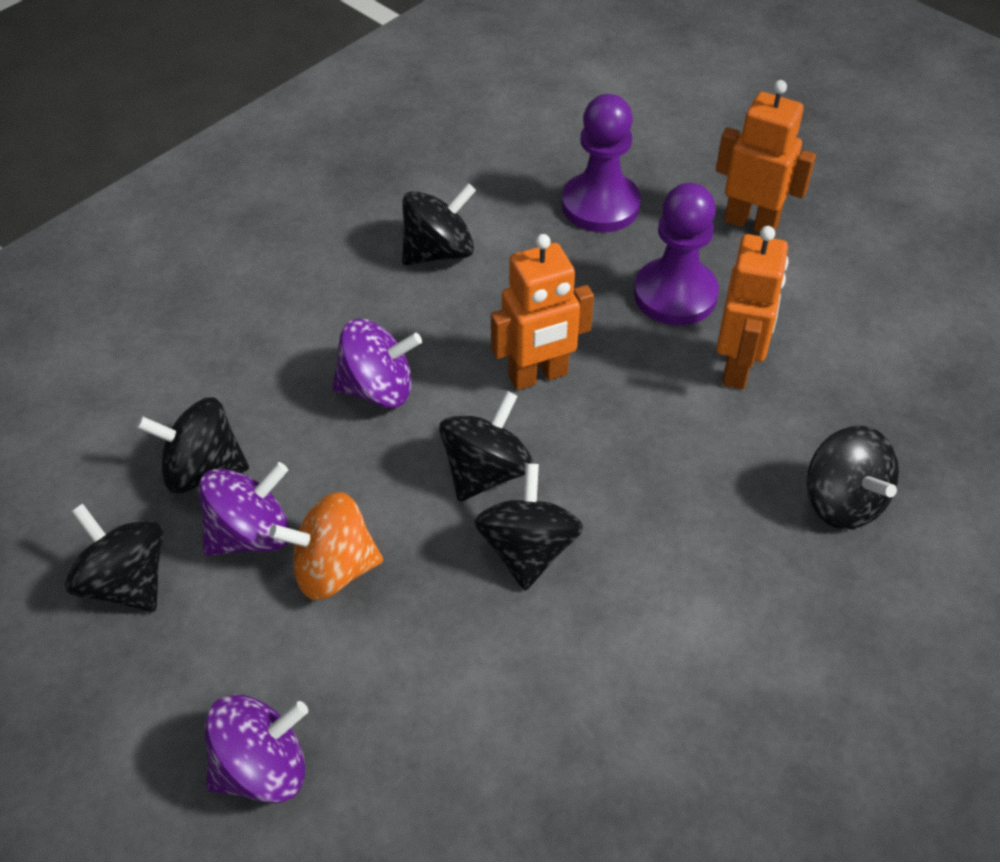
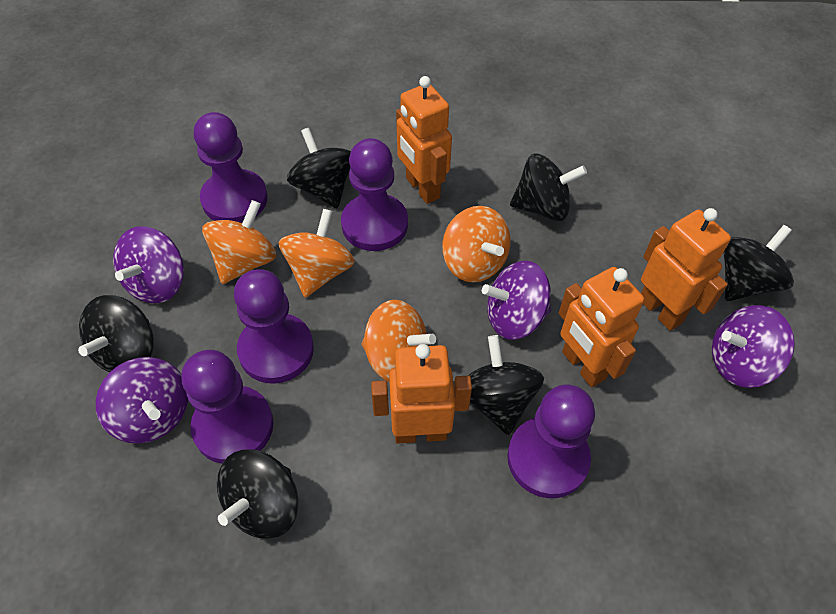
orange robot: 3 -> 4
orange spinning top: 1 -> 4
purple pawn: 2 -> 5
purple spinning top: 3 -> 4

